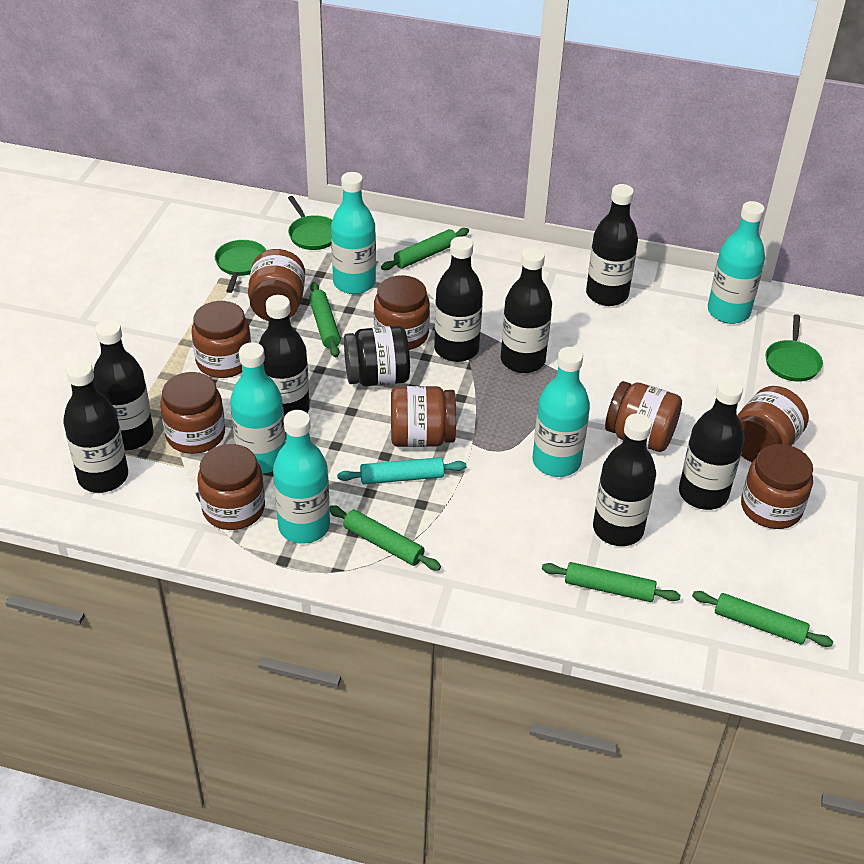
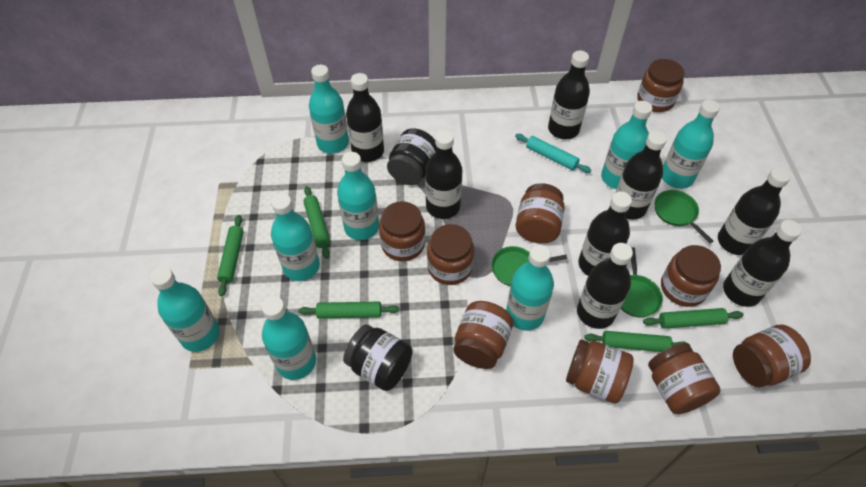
black jar: 1 -> 2
turquoise bottle: 5 -> 8

